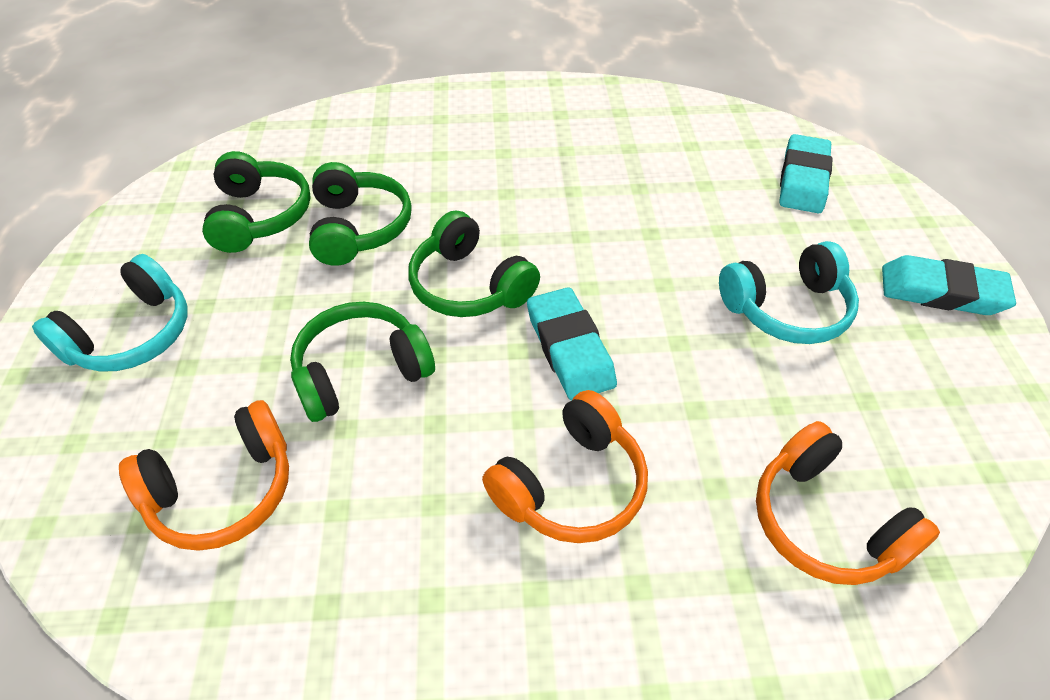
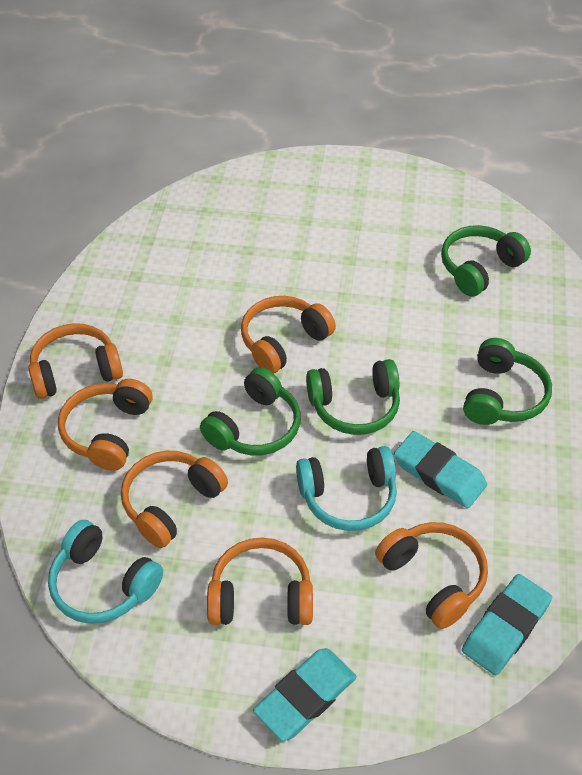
orange headphones: 3 -> 6

